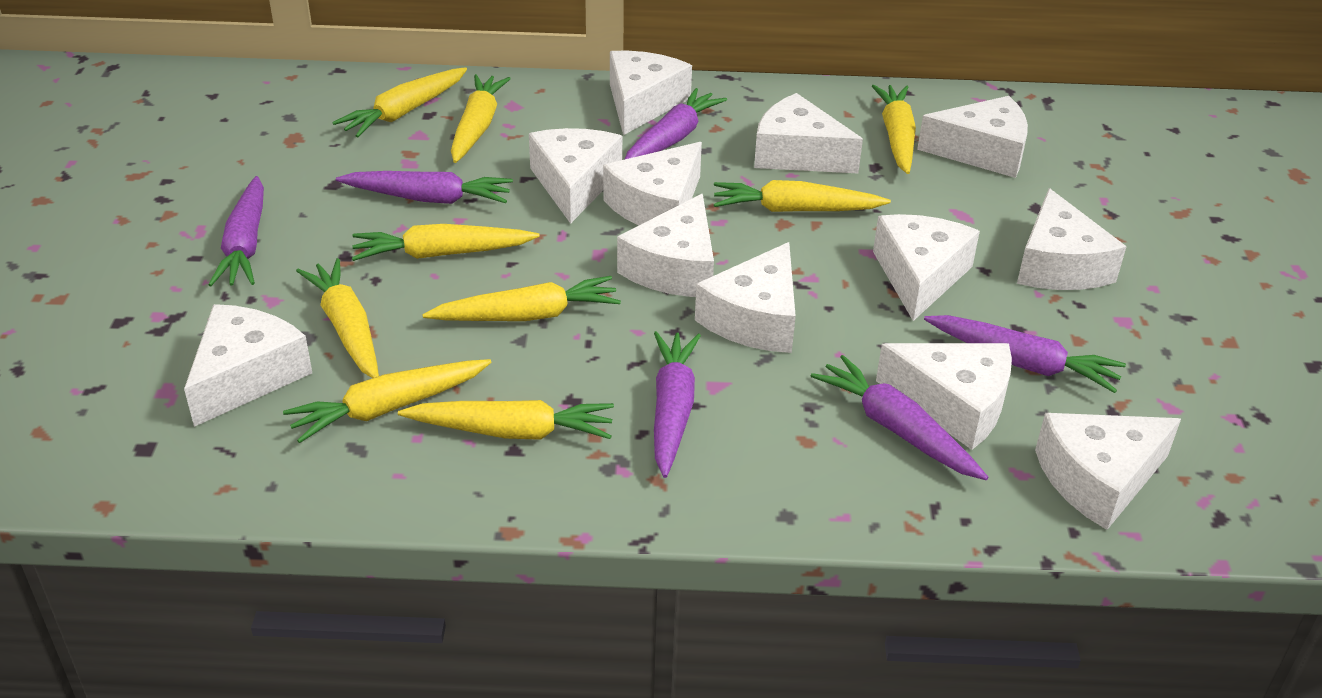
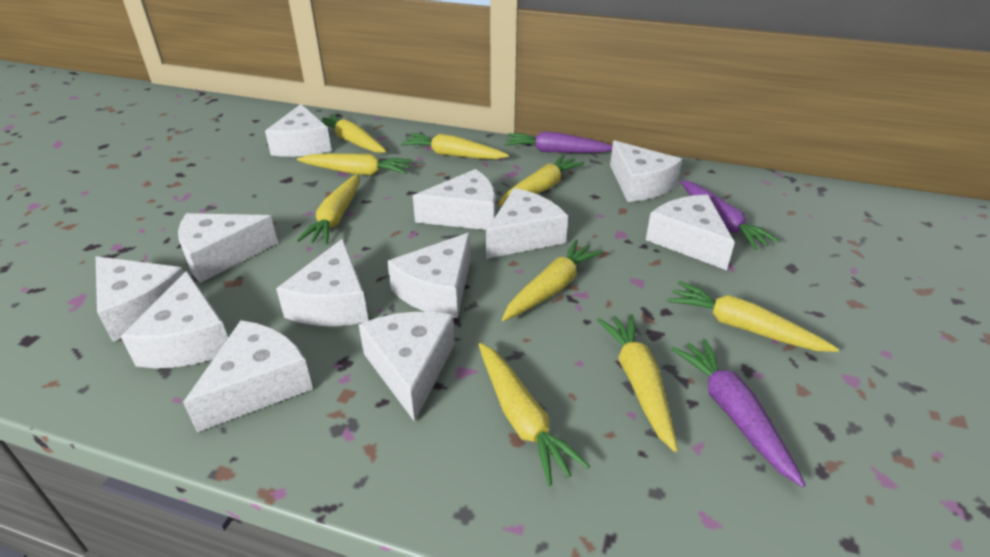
purple carrot: 6 -> 3

